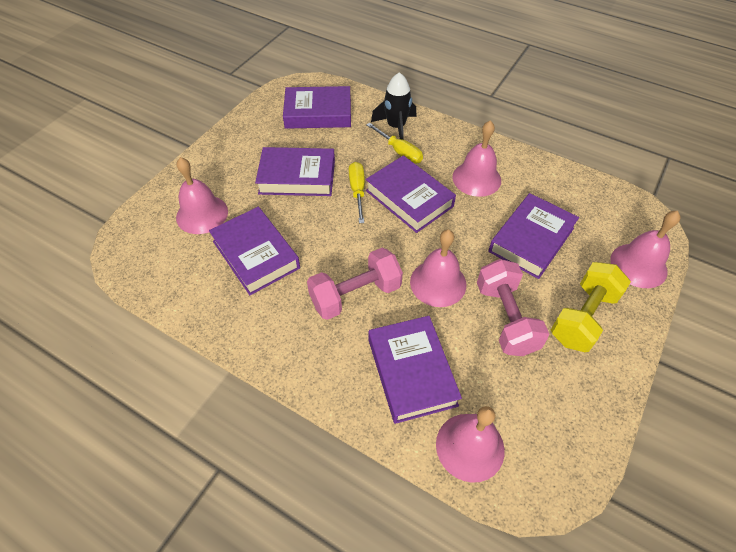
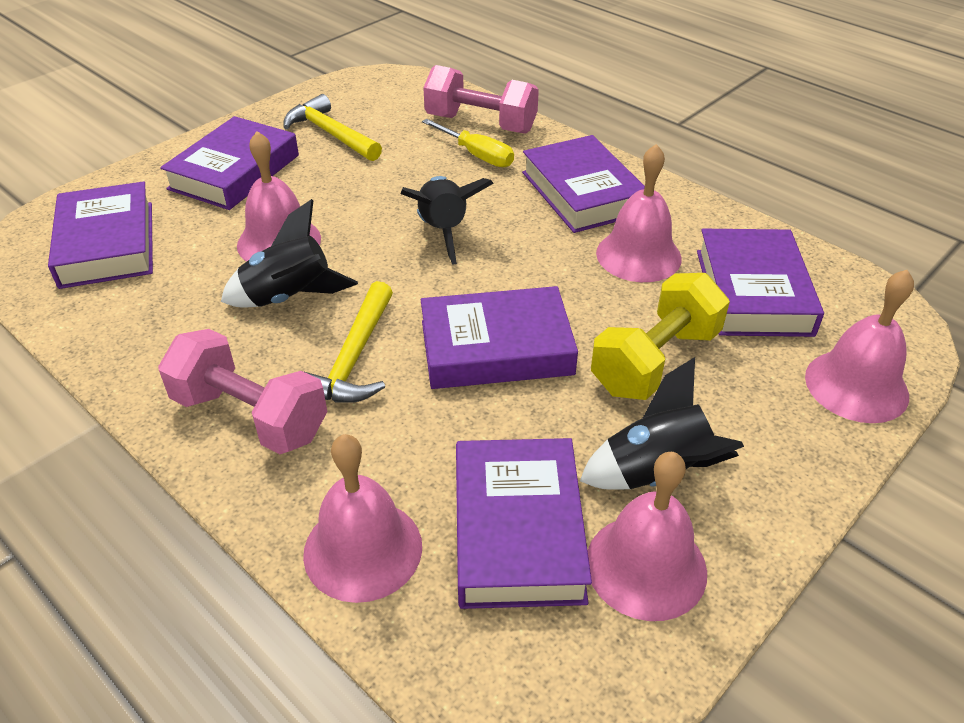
black rocket: 1 -> 3
yellow hammer: 0 -> 2
yellow screwdriver: 2 -> 1

